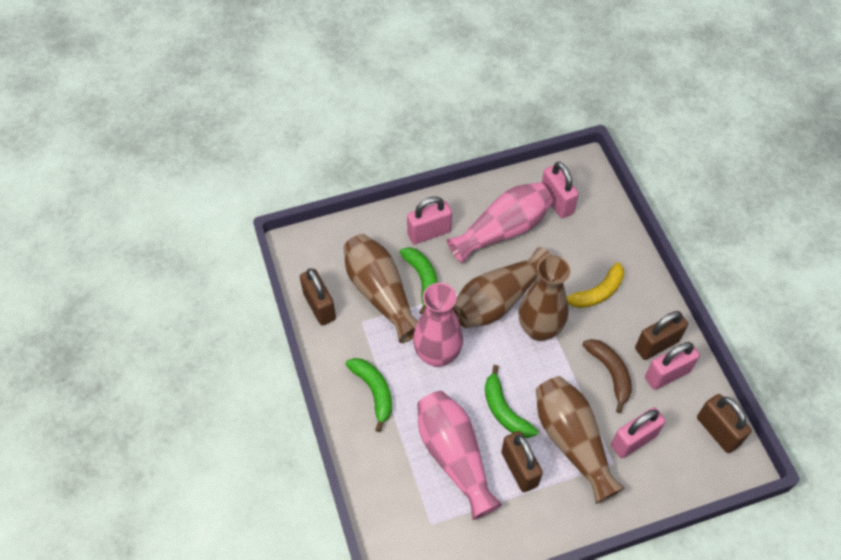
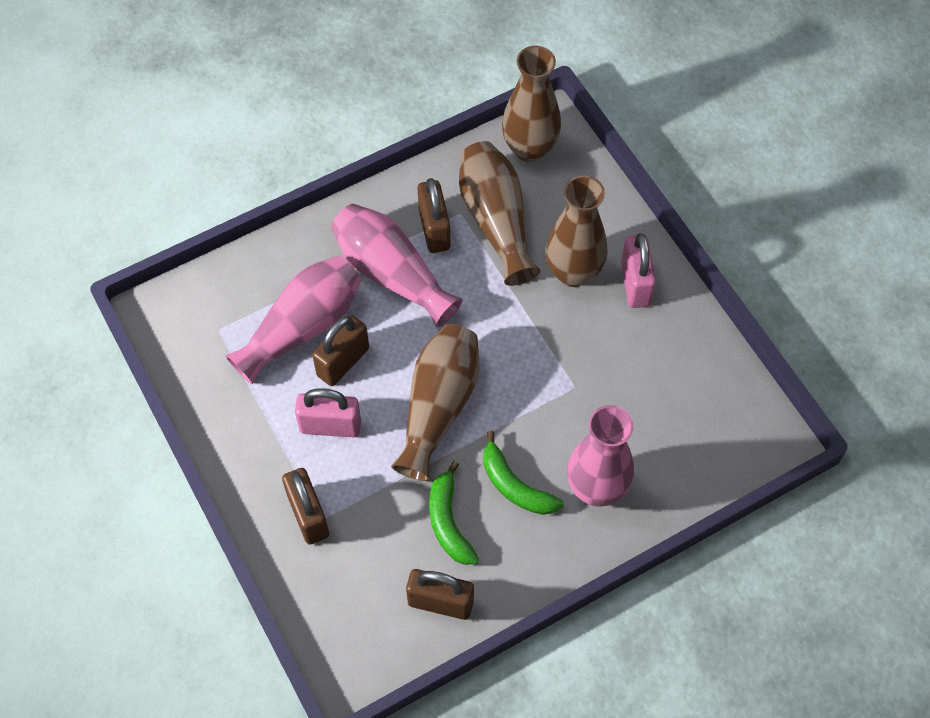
brown banana: 1 -> 0
green banana: 3 -> 2
pink padlock: 4 -> 2
yellow banana: 1 -> 0

